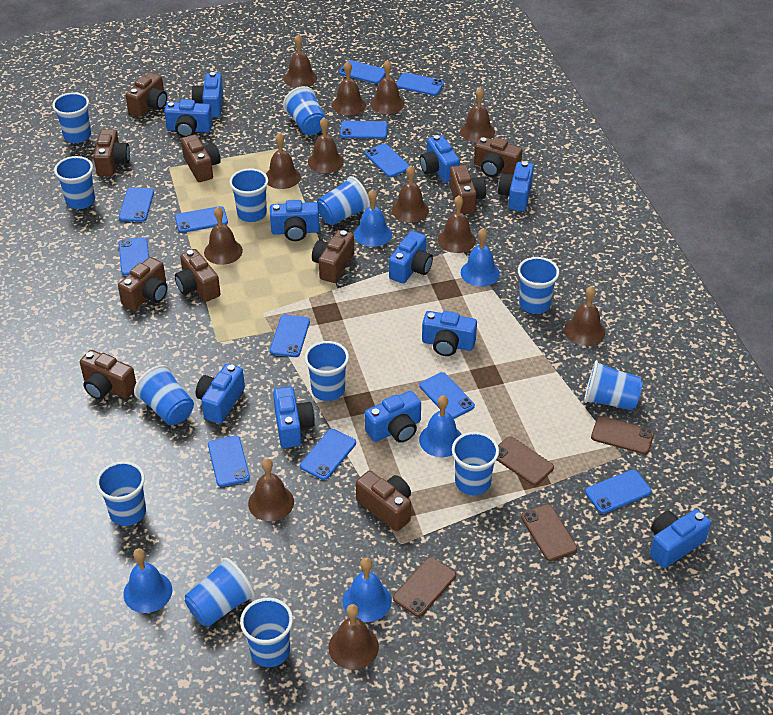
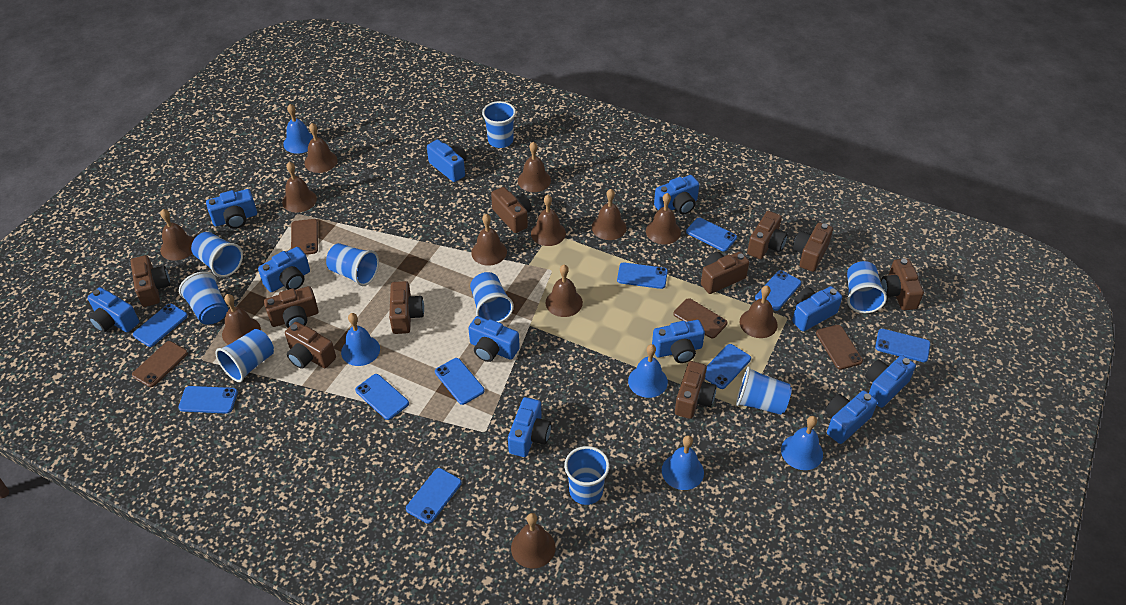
blue cup: 13 -> 9
blue phone: 12 -> 10

